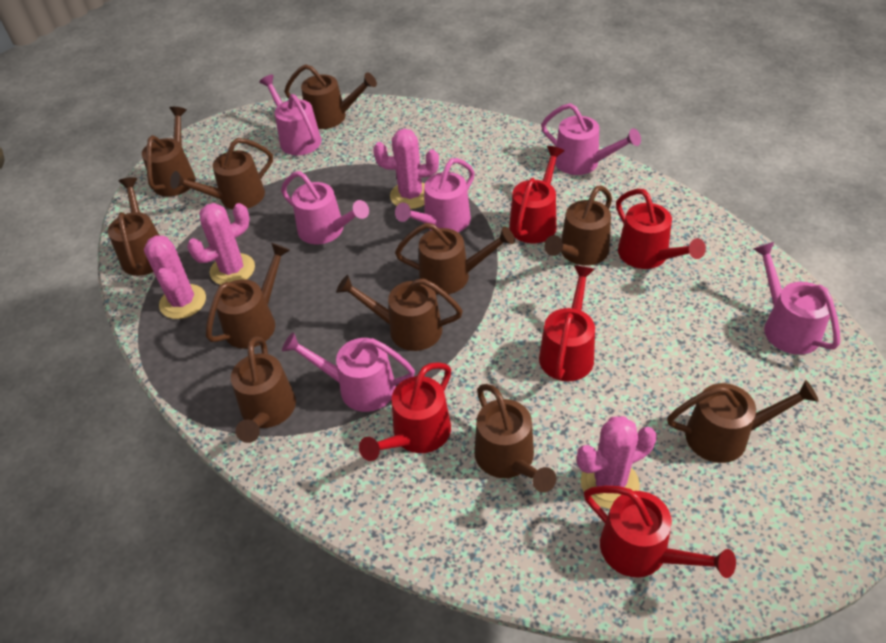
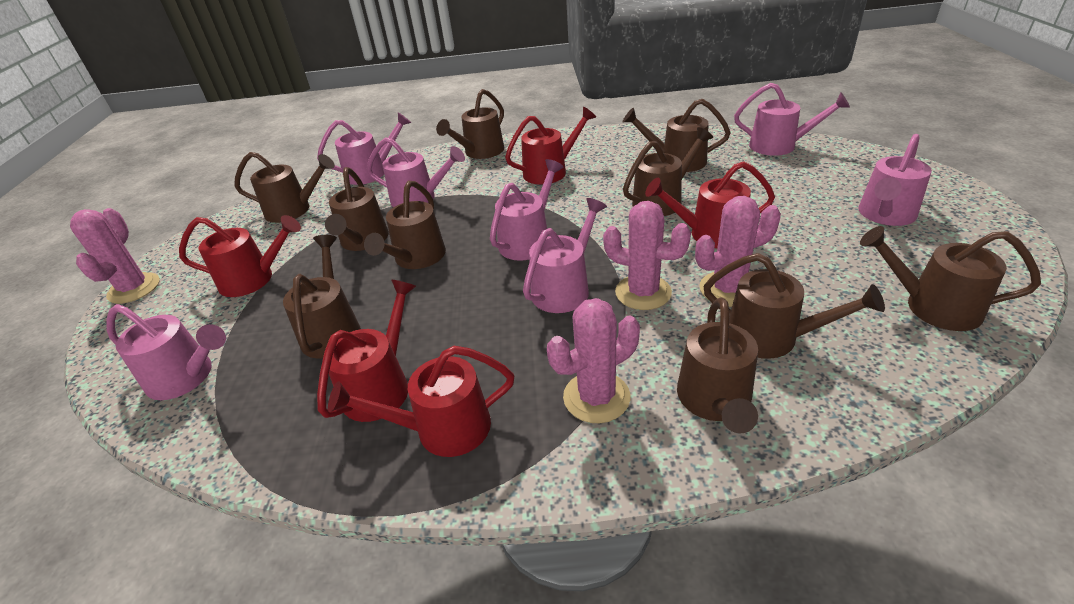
brown watering can: 11 -> 10
pink watering can: 6 -> 7

